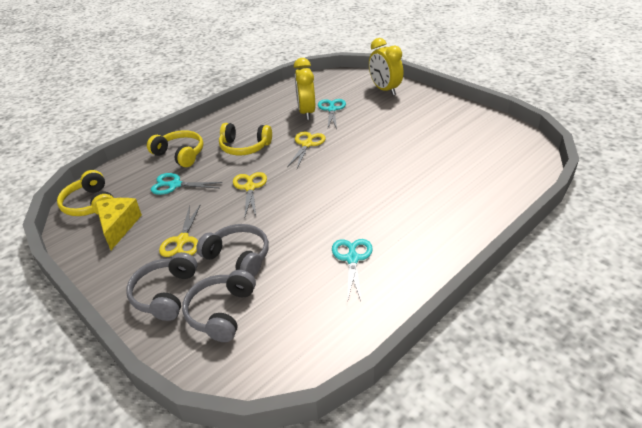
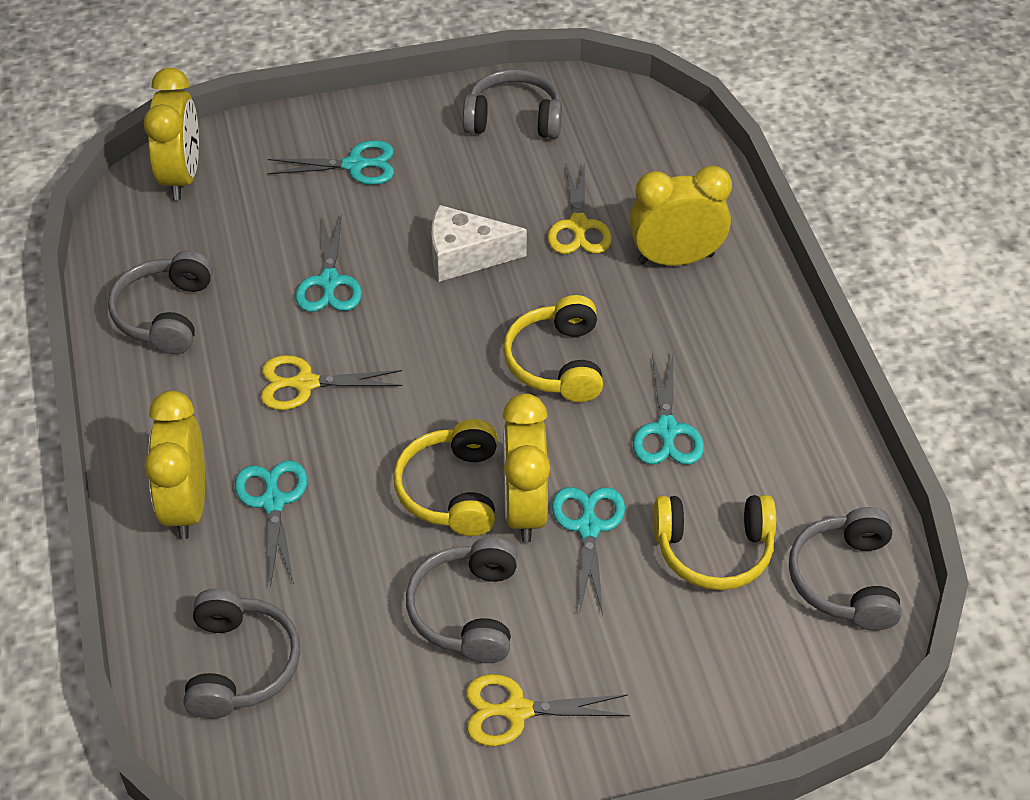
grey headphones: 3 -> 5
turquoise scissors: 3 -> 5
white cheese: 0 -> 1
yellow cheese: 1 -> 0
yellow clock: 2 -> 4

